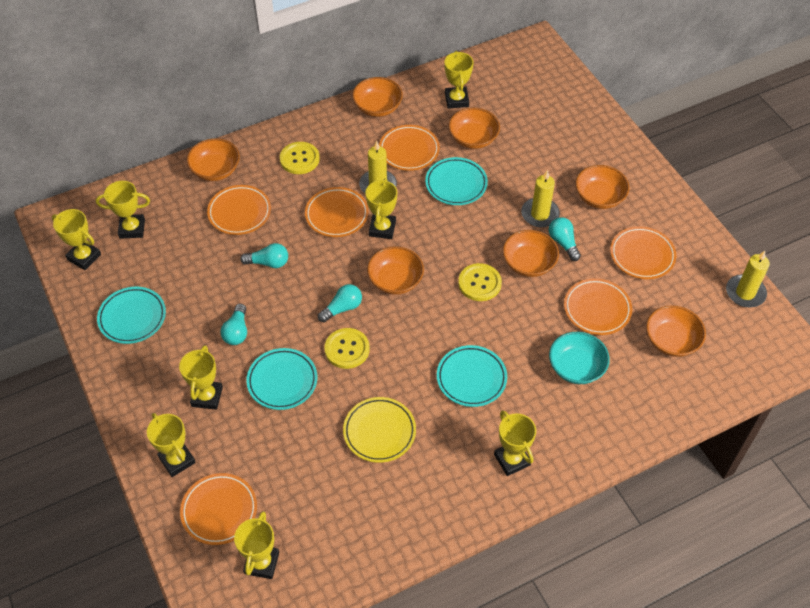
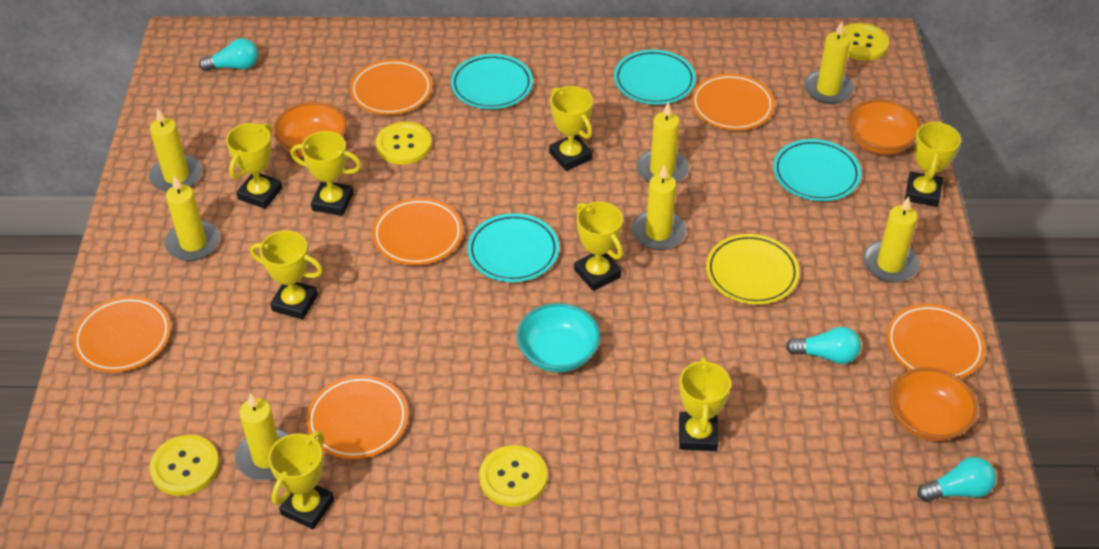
orange bowl: 7 -> 3
turquoise light bulb: 4 -> 3
yellow button: 3 -> 4
yellow candle: 3 -> 7

